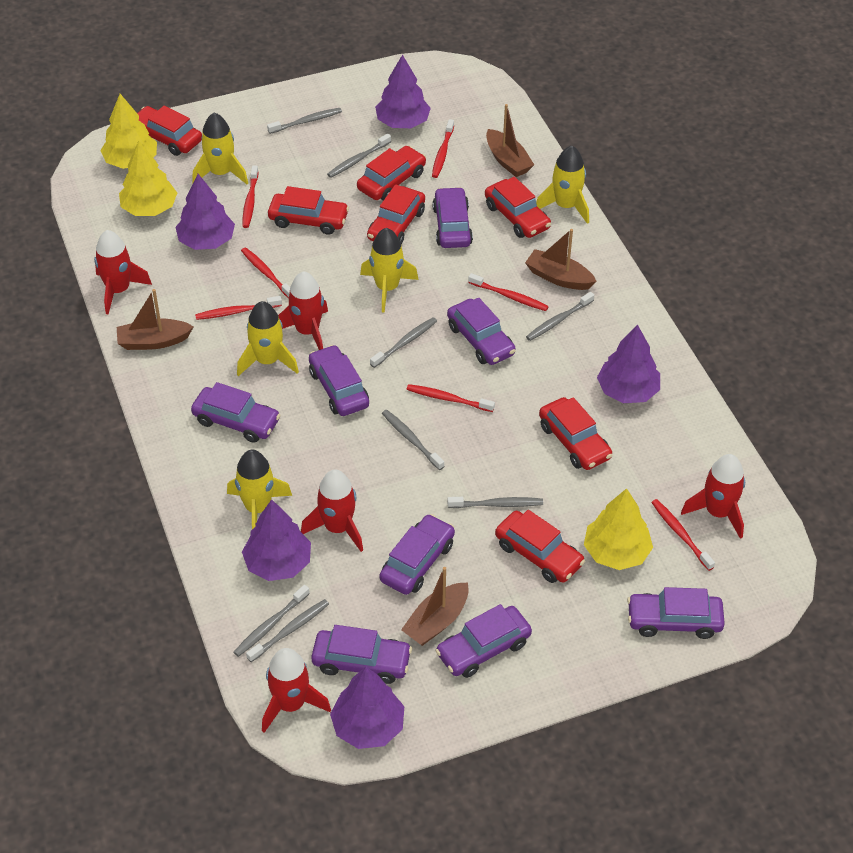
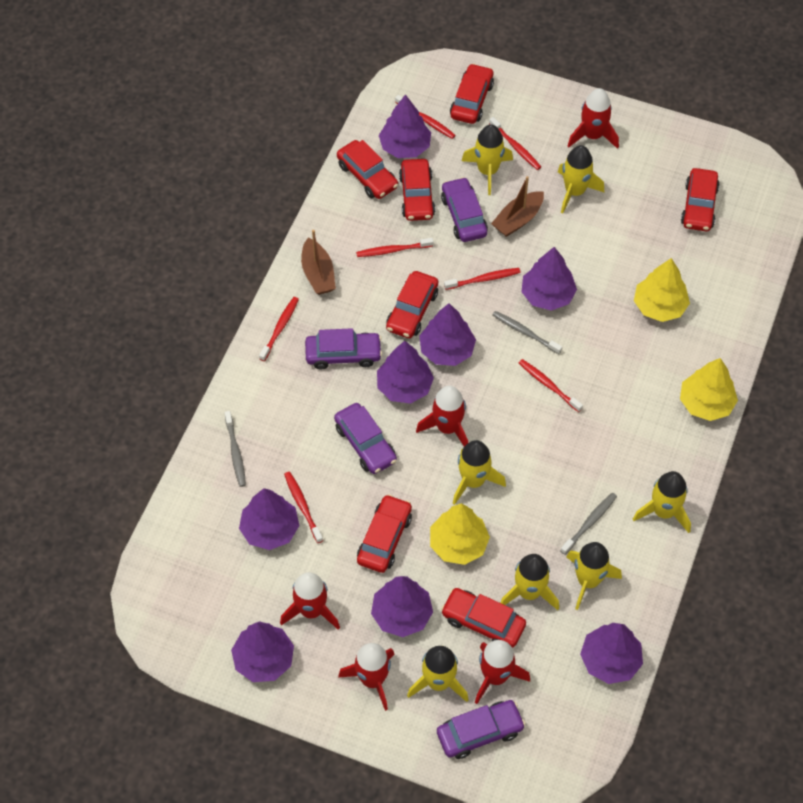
brown boat: 4 -> 2
grey toothbrush: 8 -> 3
purple car: 8 -> 4
purple tree: 5 -> 8
yellow rocket: 5 -> 7

